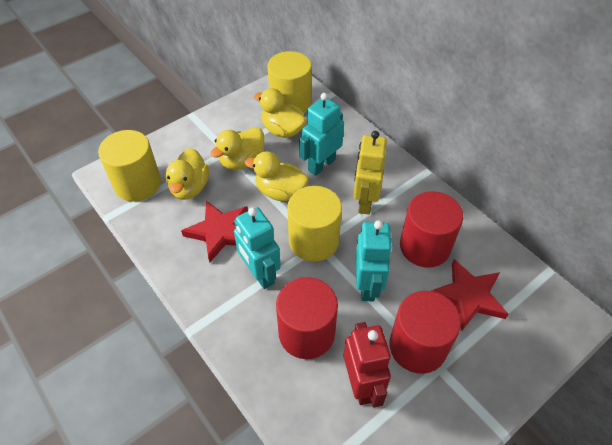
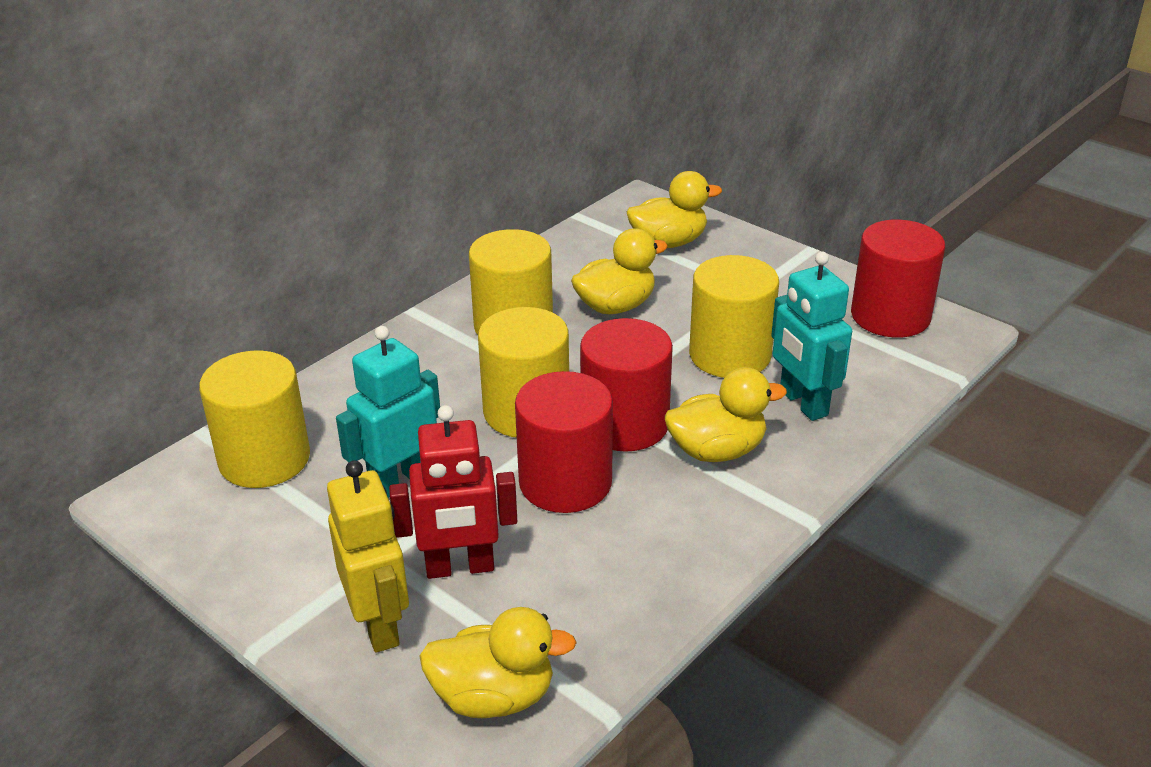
red star: 2 -> 0
turquoise robot: 3 -> 2
yellow cylinder: 3 -> 4

